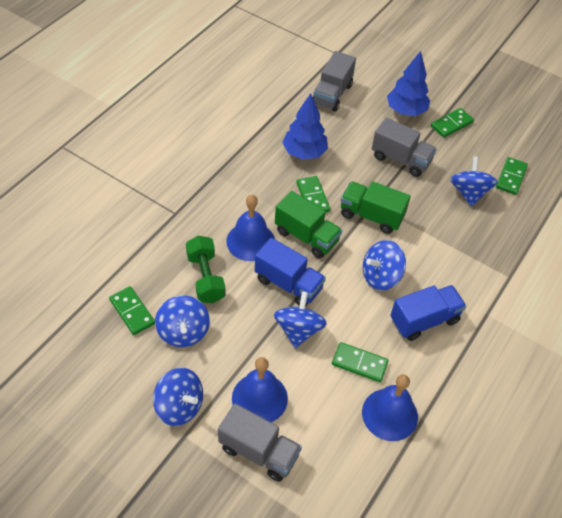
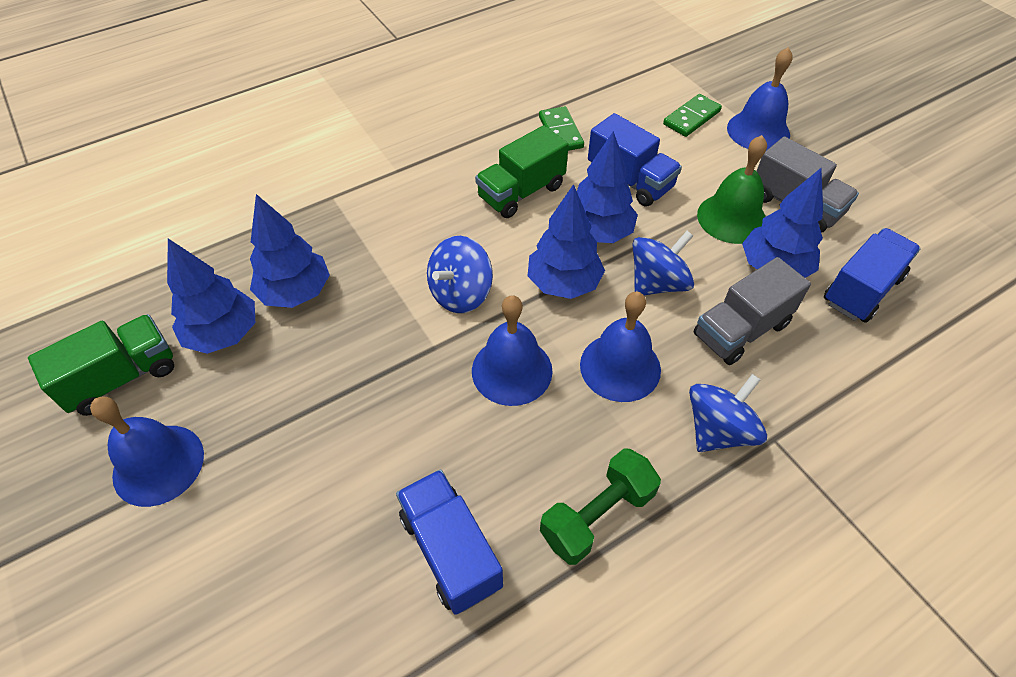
blue bell: 3 -> 4
blue spinning top: 5 -> 3
blue tree: 2 -> 5
blue truck: 2 -> 3
green bell: 0 -> 1
green domino: 5 -> 2
grey truck: 3 -> 2

